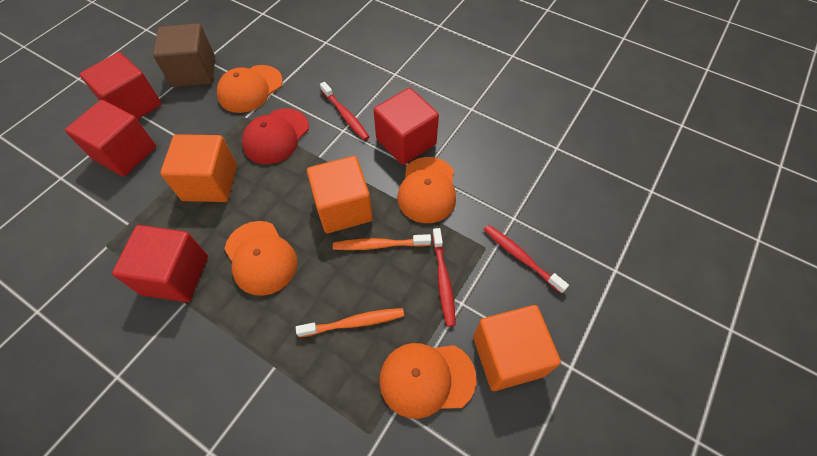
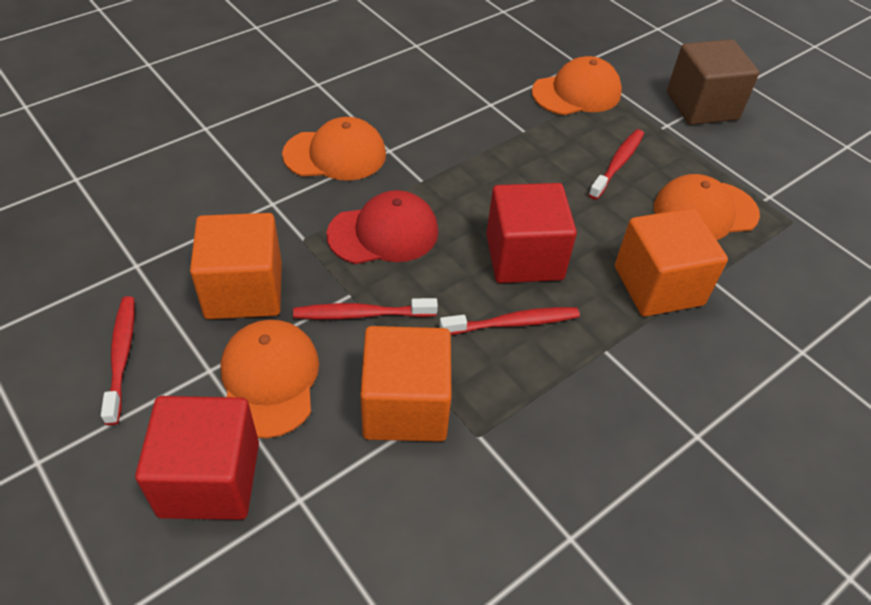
orange toothbrush: 2 -> 0
red cube: 4 -> 2
red toothbrush: 3 -> 4

